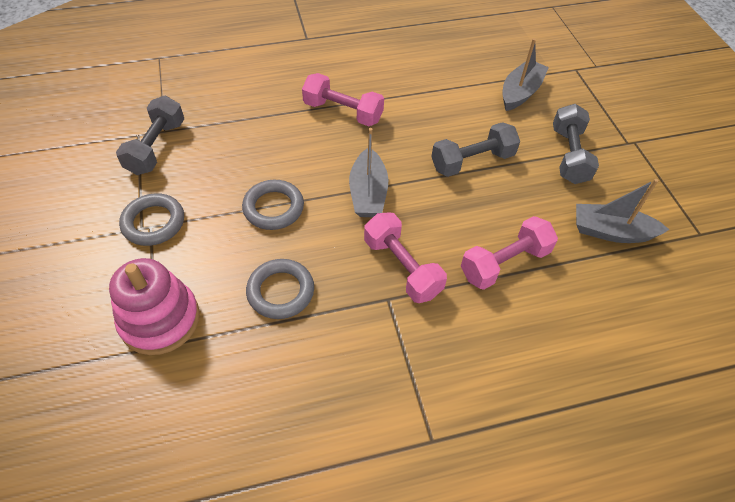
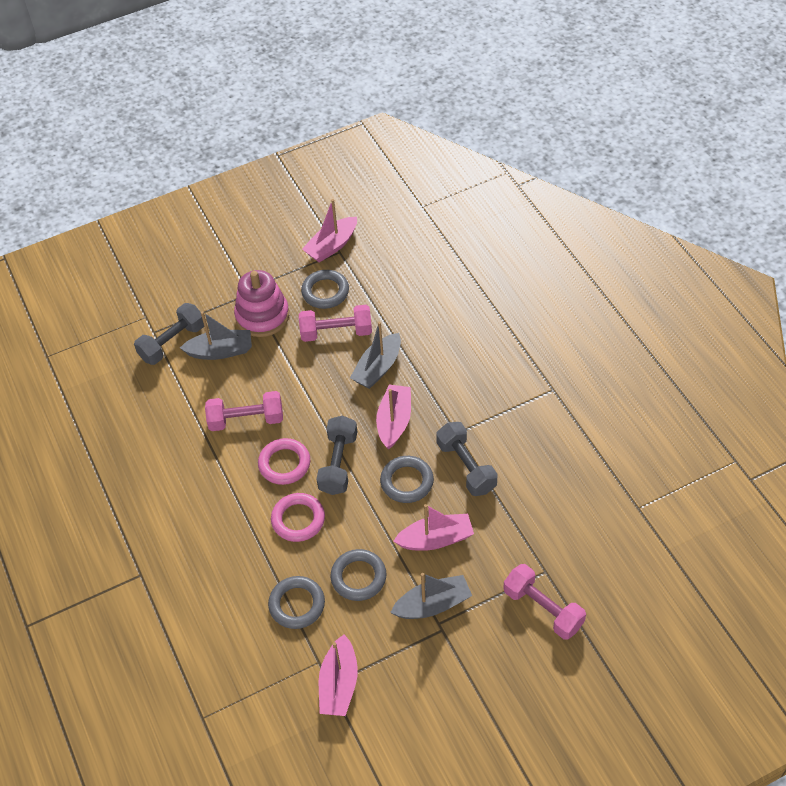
grey ring: 3 -> 4
pink boat: 0 -> 4
pink ring: 0 -> 2

